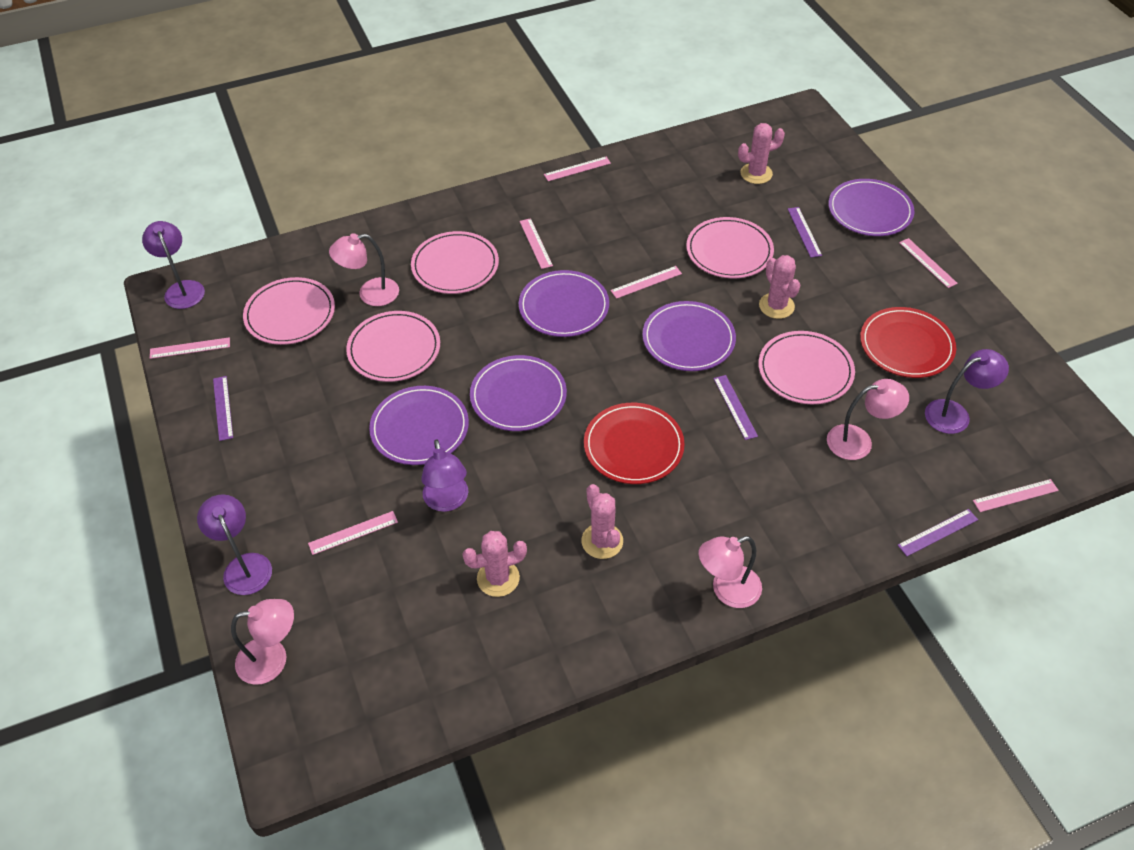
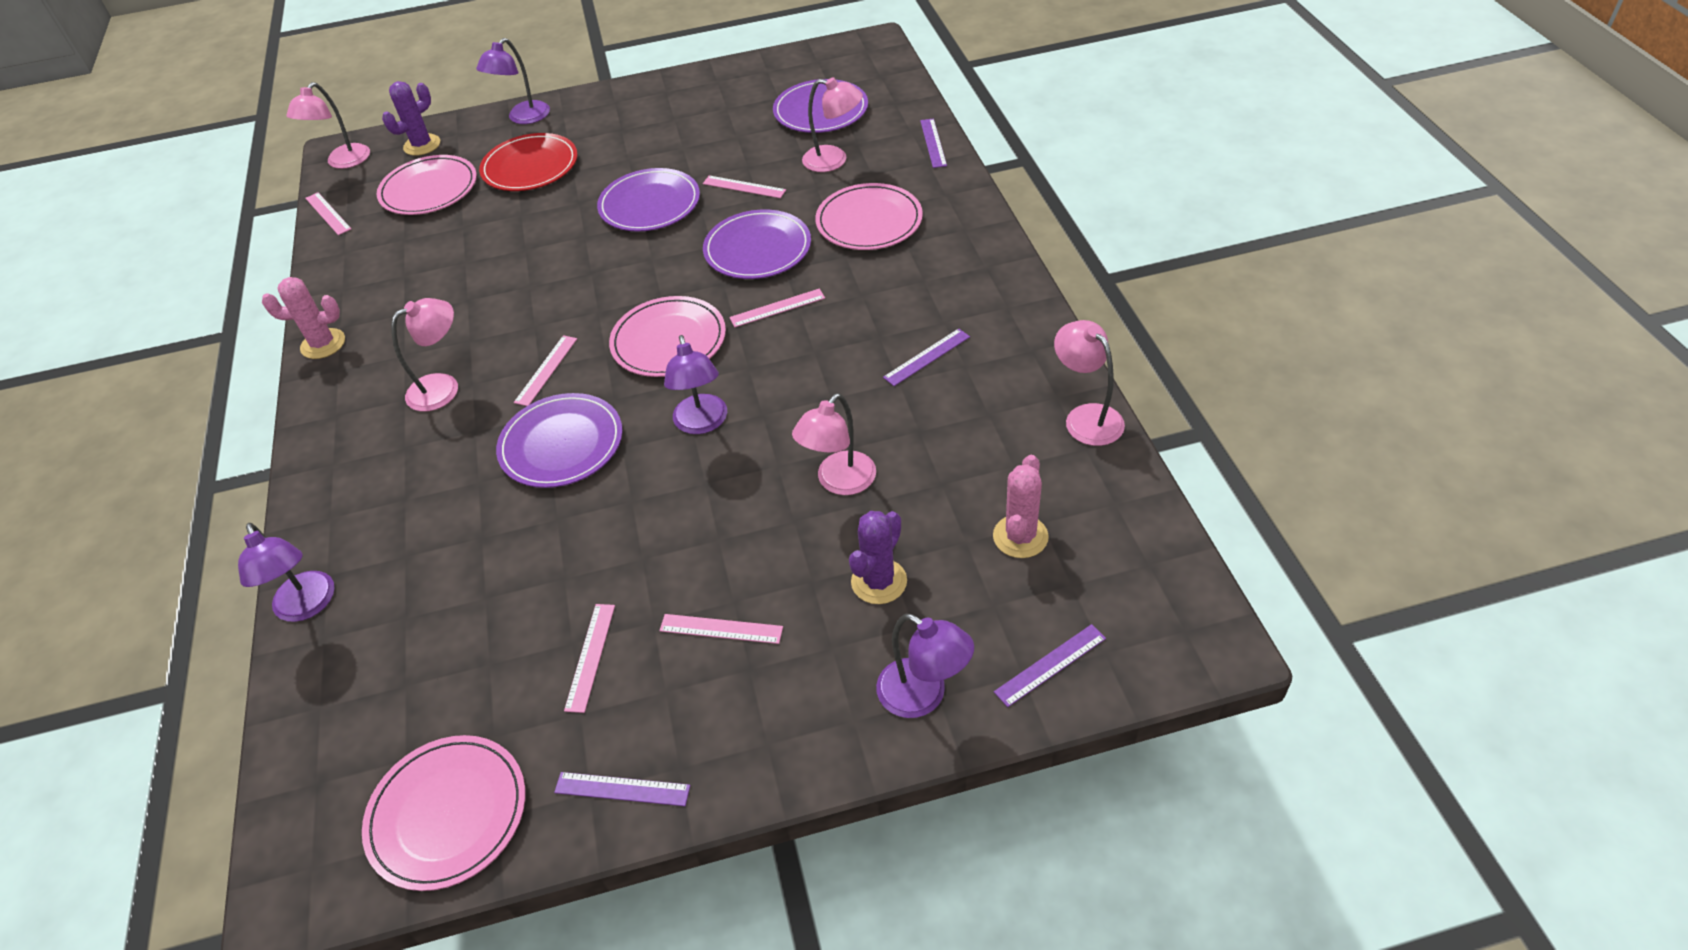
pink cactus: 4 -> 2
pink lamp: 4 -> 5
pink plate: 5 -> 4
pink ruler: 7 -> 6
purple cactus: 0 -> 2
purple plate: 5 -> 4
red plate: 2 -> 1

